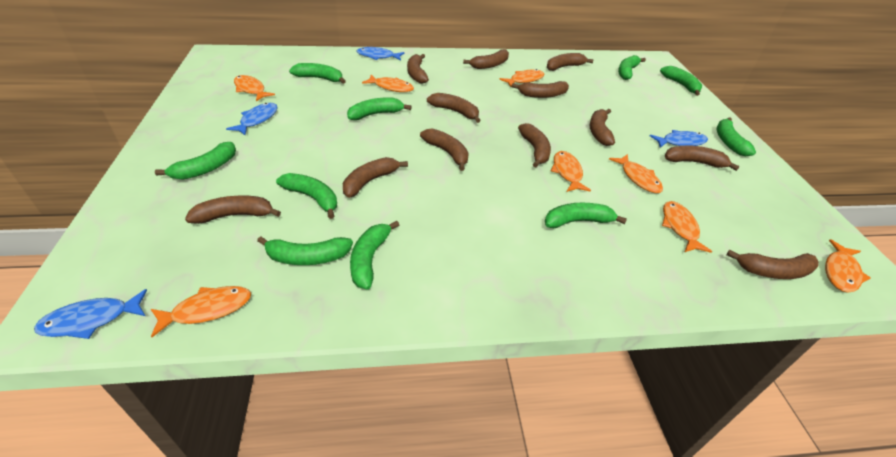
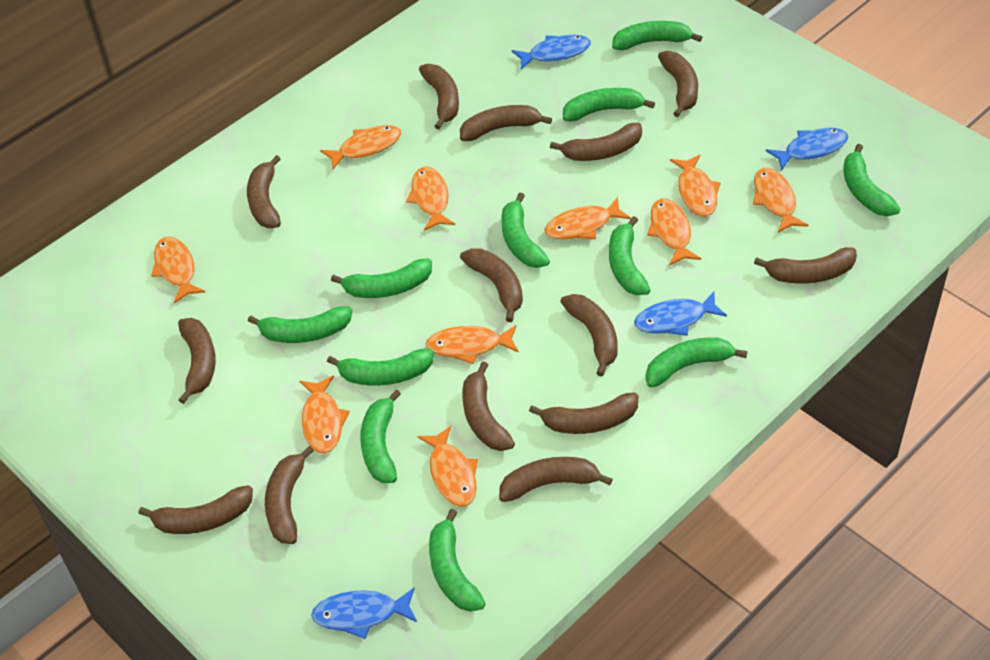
brown banana: 12 -> 14
green banana: 10 -> 11
orange fish: 8 -> 10

